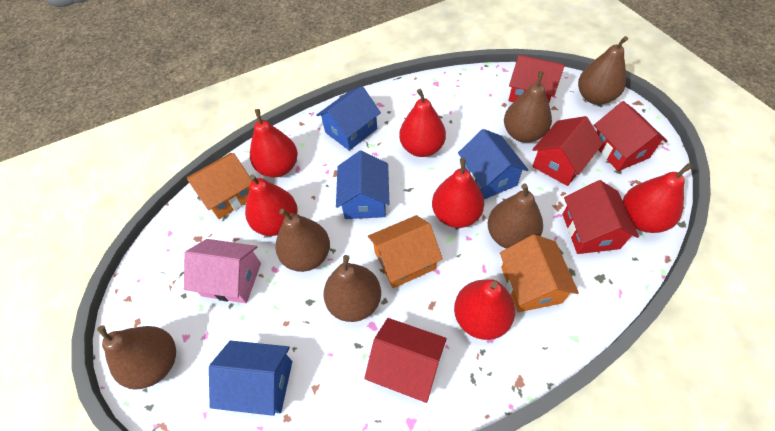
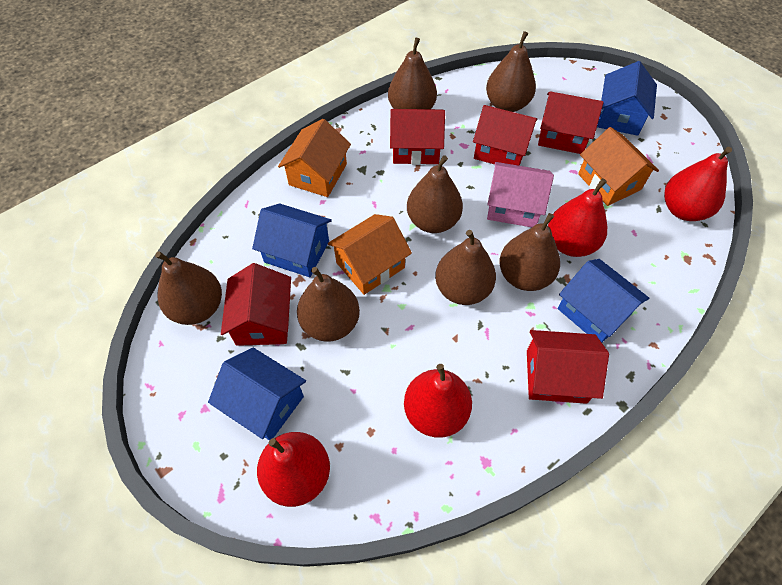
brown pear: 6 -> 7
red pear: 6 -> 4

